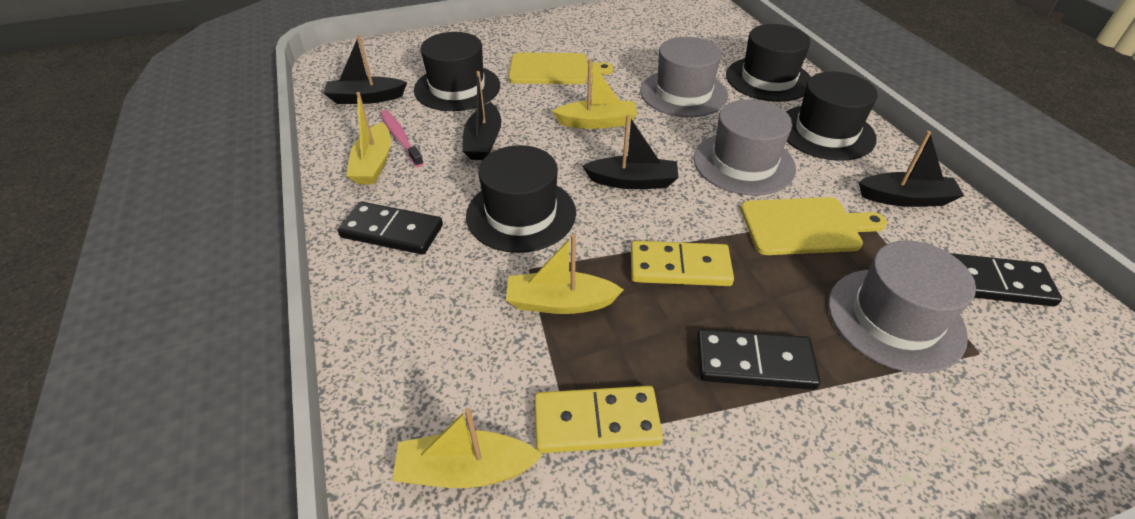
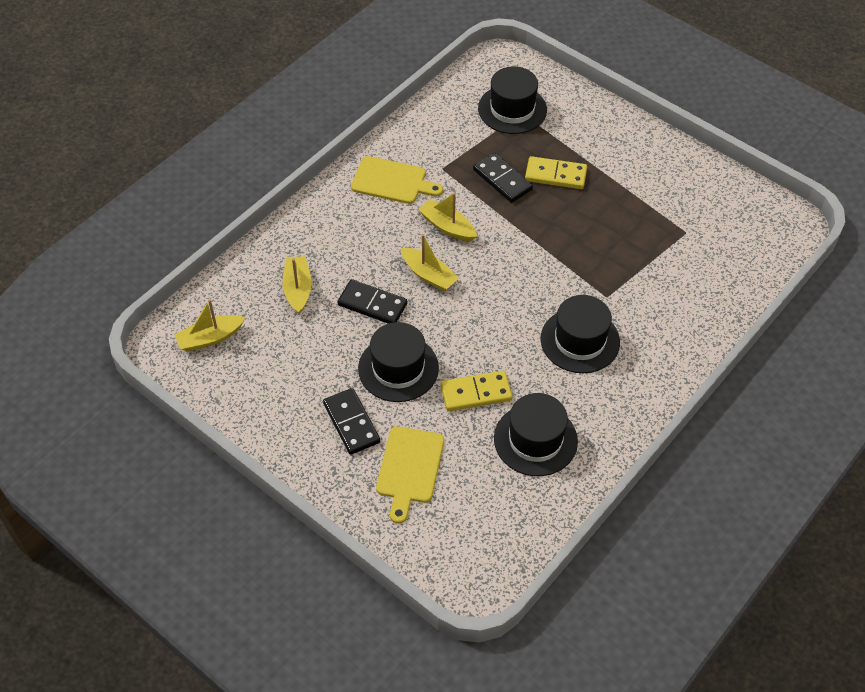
black boat: 4 -> 0
grey hat: 3 -> 0
pink toothbrush: 1 -> 0

